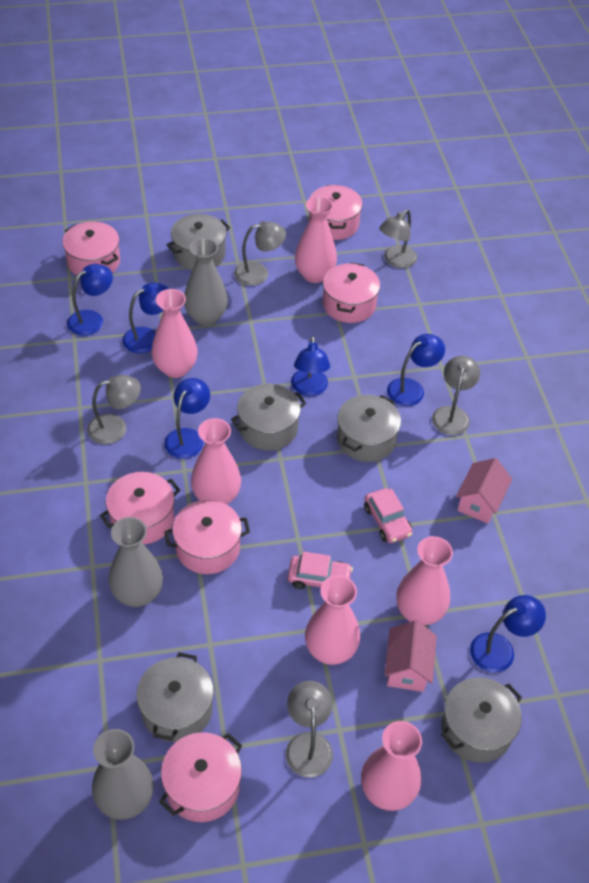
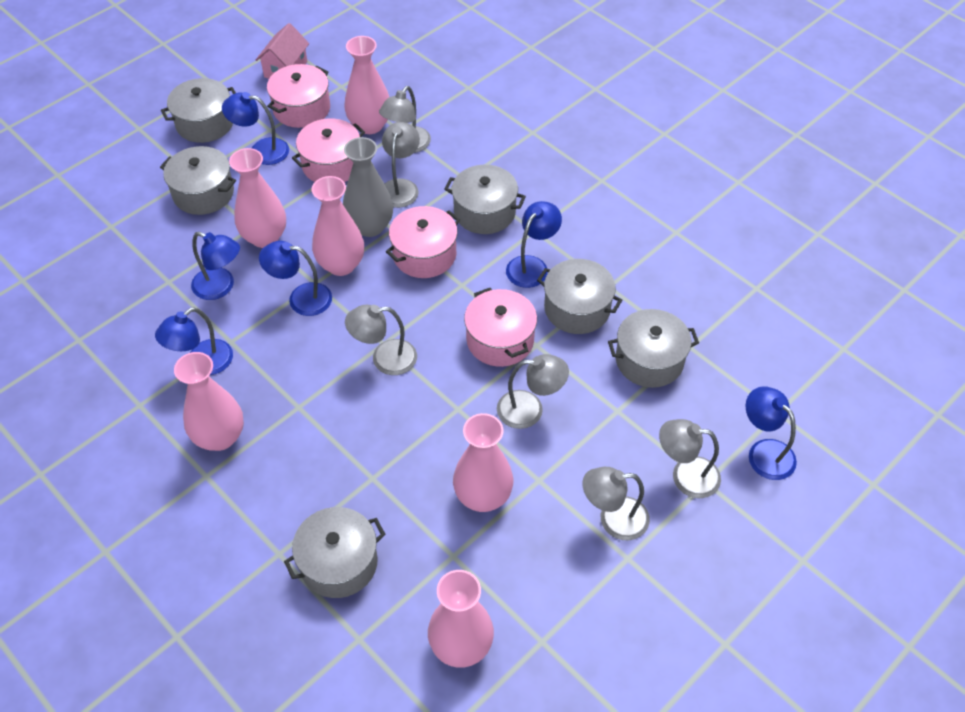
grey lamp: 5 -> 6
grey pot: 5 -> 6
grey vase: 3 -> 1
pink car: 2 -> 0
pink house: 2 -> 1
pink pot: 6 -> 4

